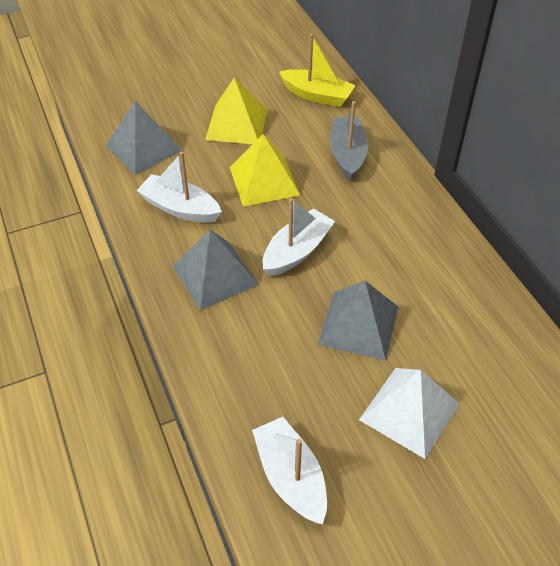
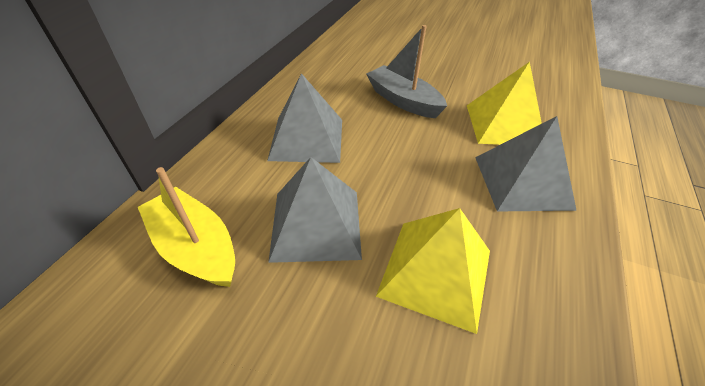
white boat: 3 -> 0
white pyramid: 1 -> 0

